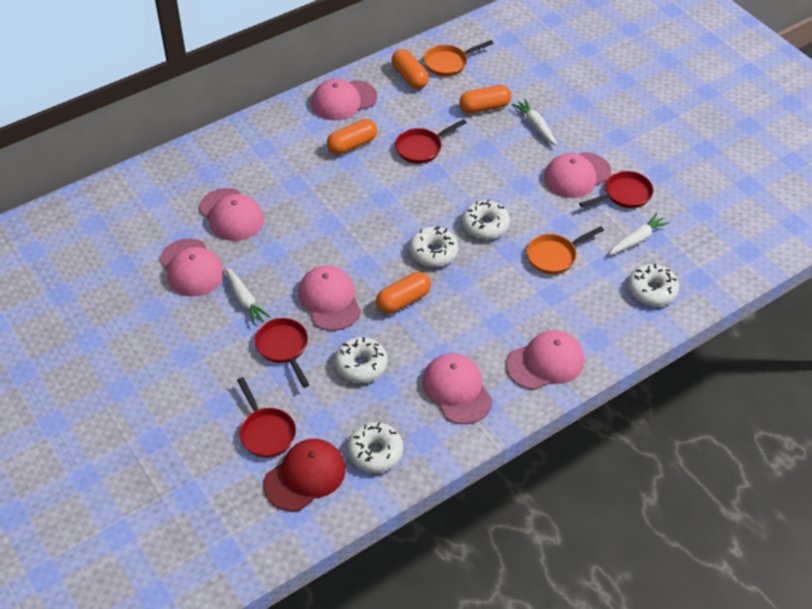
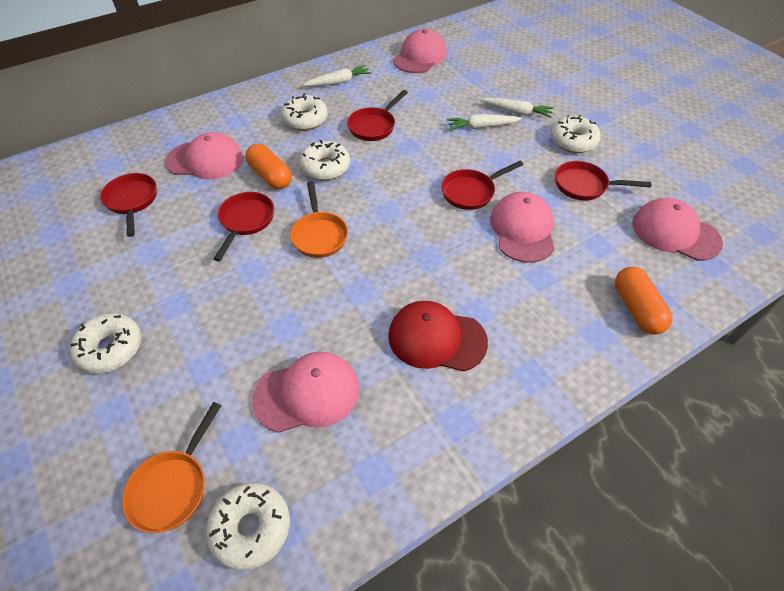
orange capsule: 4 -> 2
pink cap: 7 -> 5
red pan: 4 -> 5

